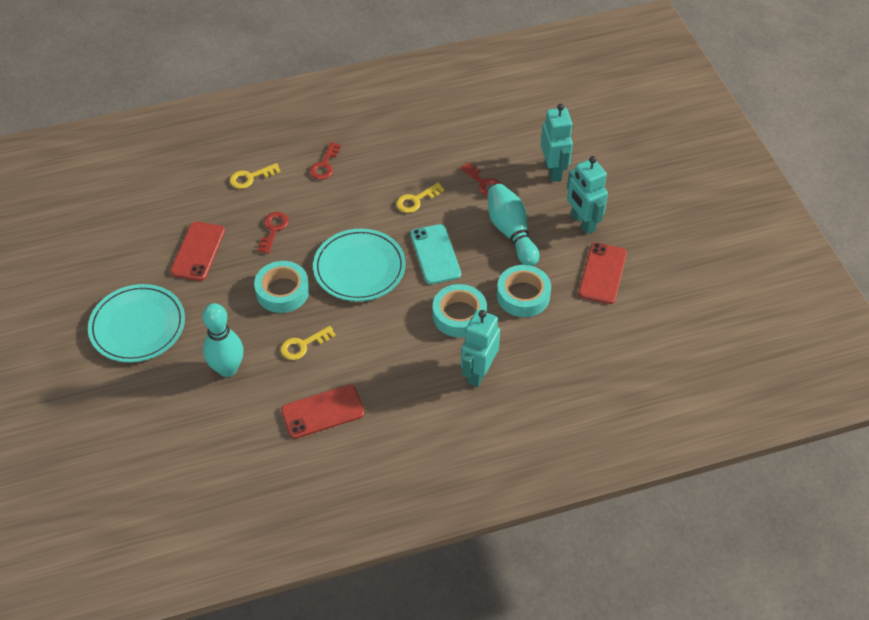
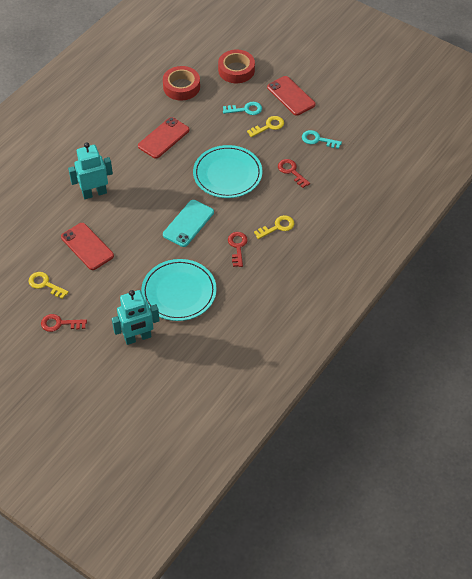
red tape: 0 -> 2
turquoise bowling pin: 2 -> 0
turquoise key: 0 -> 2
turquoise robot: 3 -> 2
turquoise tape: 3 -> 0

